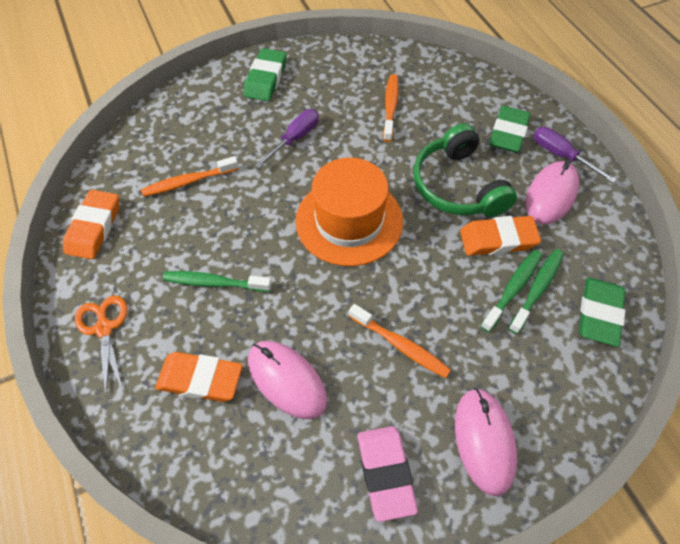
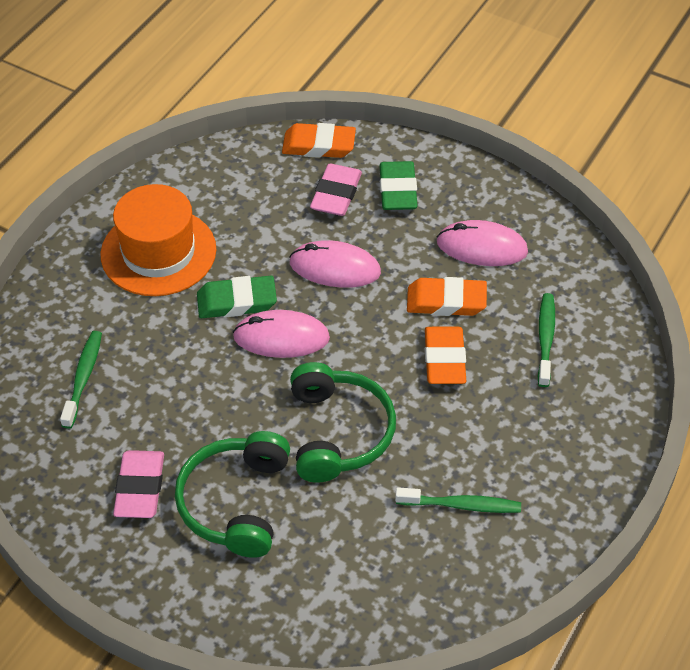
green eraser: 3 -> 2
green headphones: 1 -> 2
orange scissors: 1 -> 0
orange toothbrush: 3 -> 0
pink eraser: 1 -> 2
purple screwdriver: 2 -> 0

